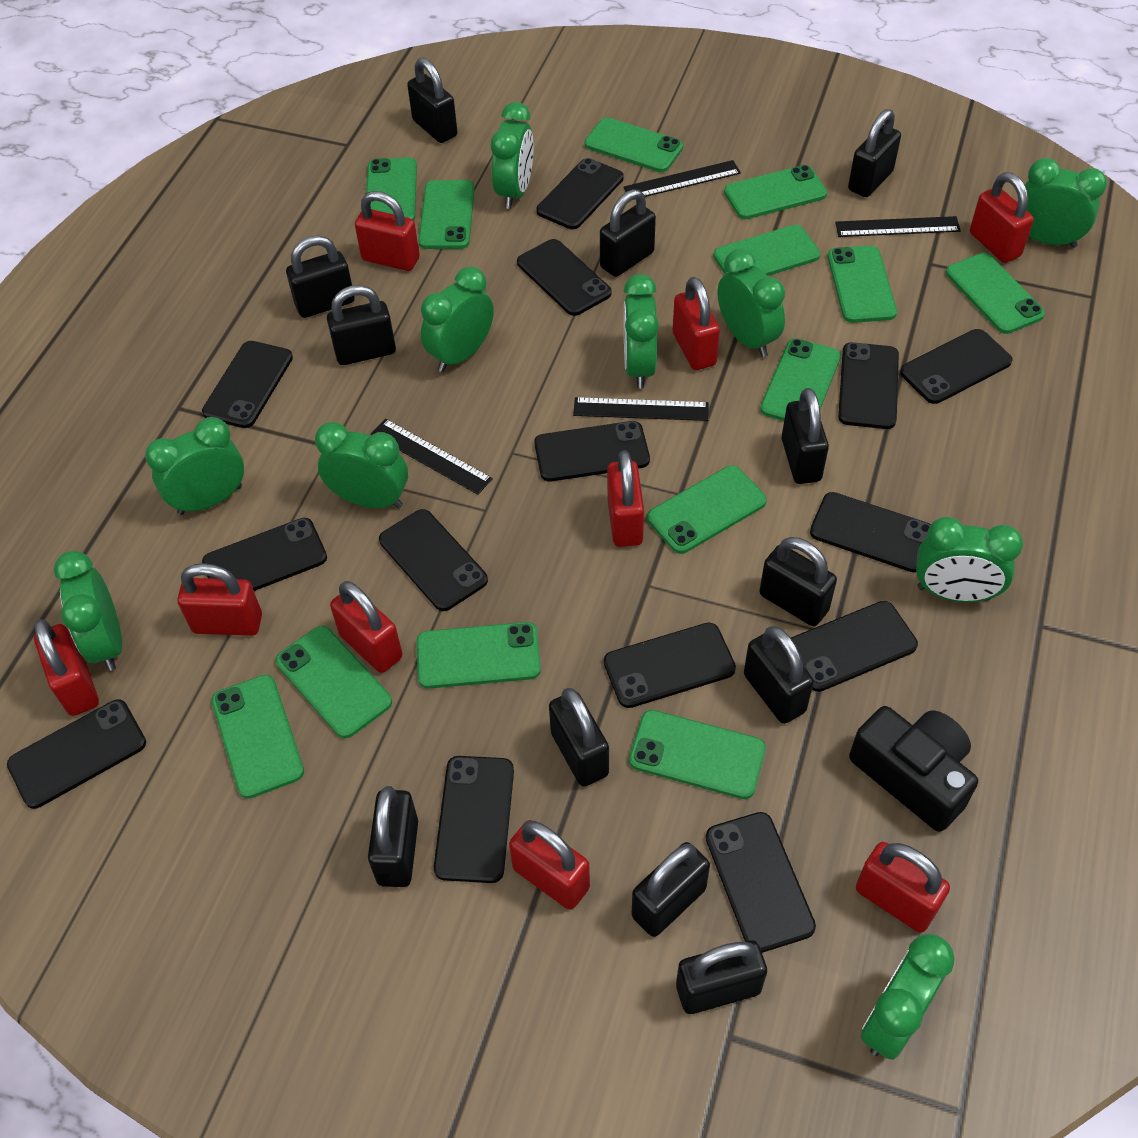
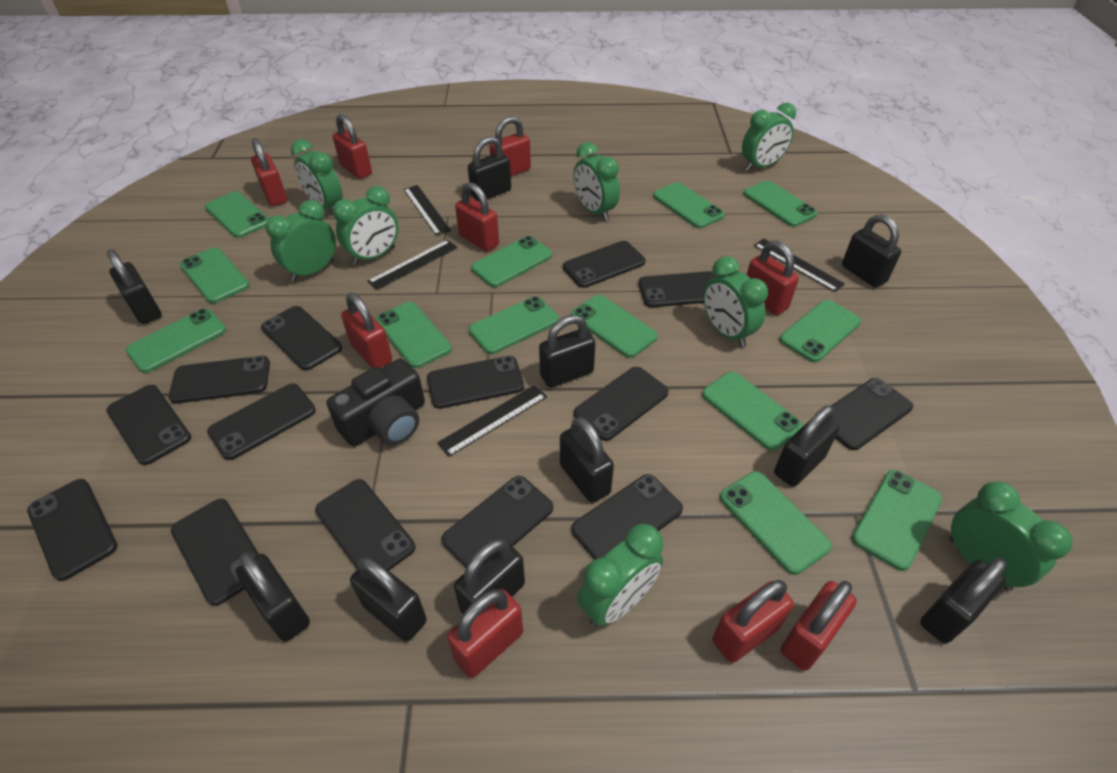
black padlock: 12 -> 10
green clock: 10 -> 8

